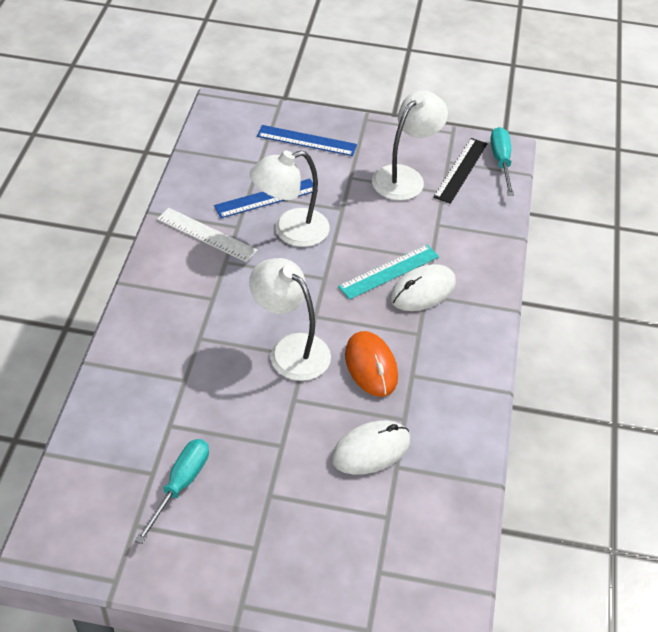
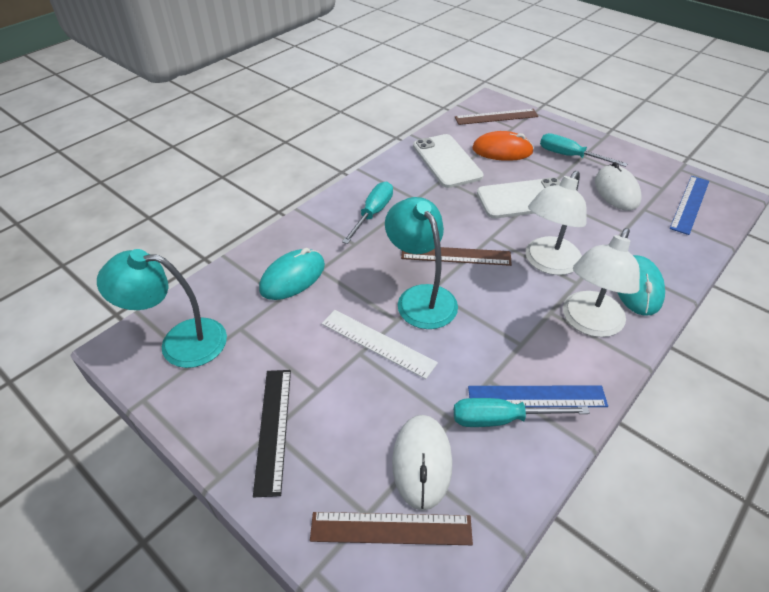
brown ruler: 0 -> 3
turquoise lamp: 0 -> 2
turquoise mouse: 0 -> 2
turquoise ruler: 1 -> 0
turquoise screwdriver: 2 -> 3
white lamp: 3 -> 2
white phone: 0 -> 2

